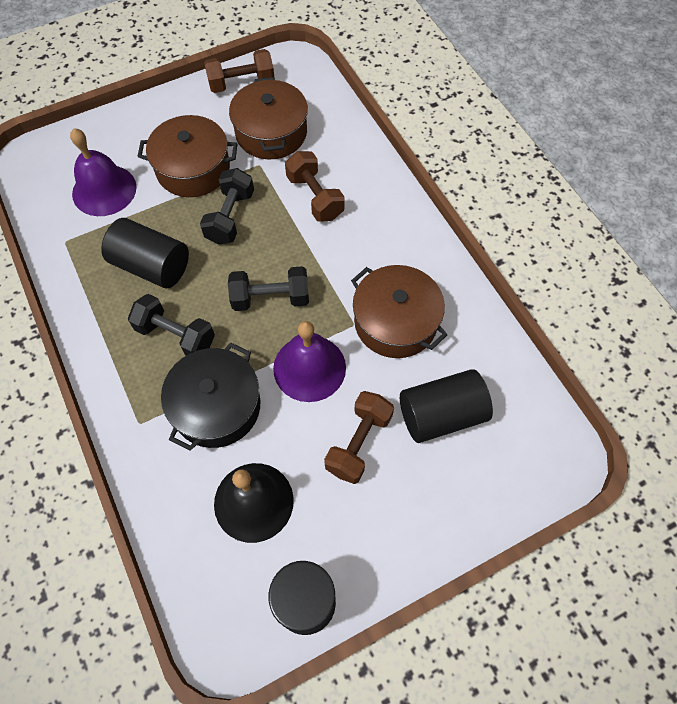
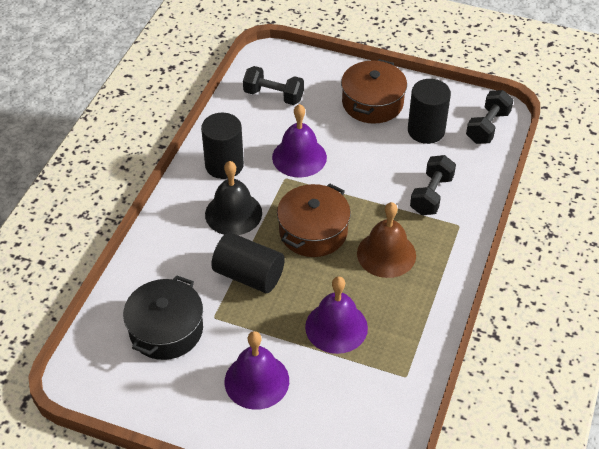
brown bell: 0 -> 1
brown dumbbell: 3 -> 0
brown pot: 3 -> 2
purple bell: 2 -> 3

